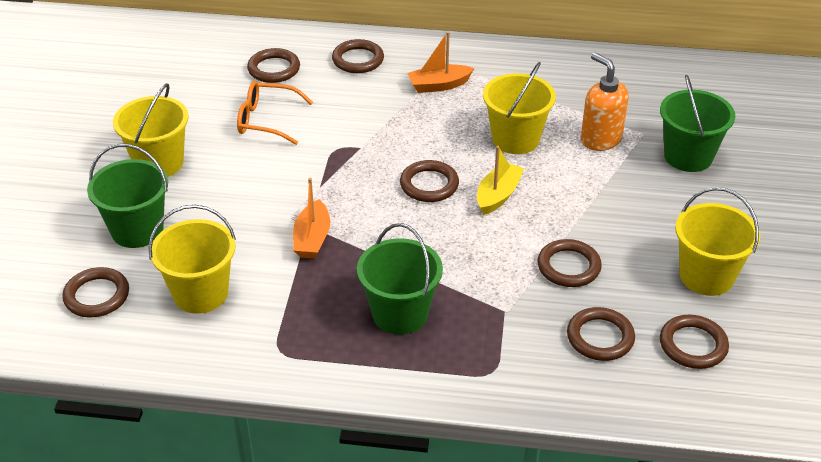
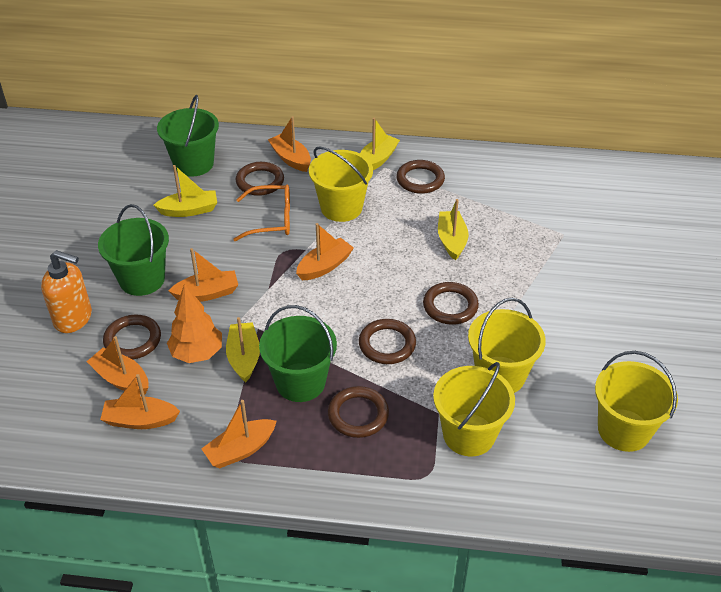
brown ring: 7 -> 6
orange boat: 2 -> 6
orange tree: 0 -> 1
yellow boat: 1 -> 4

